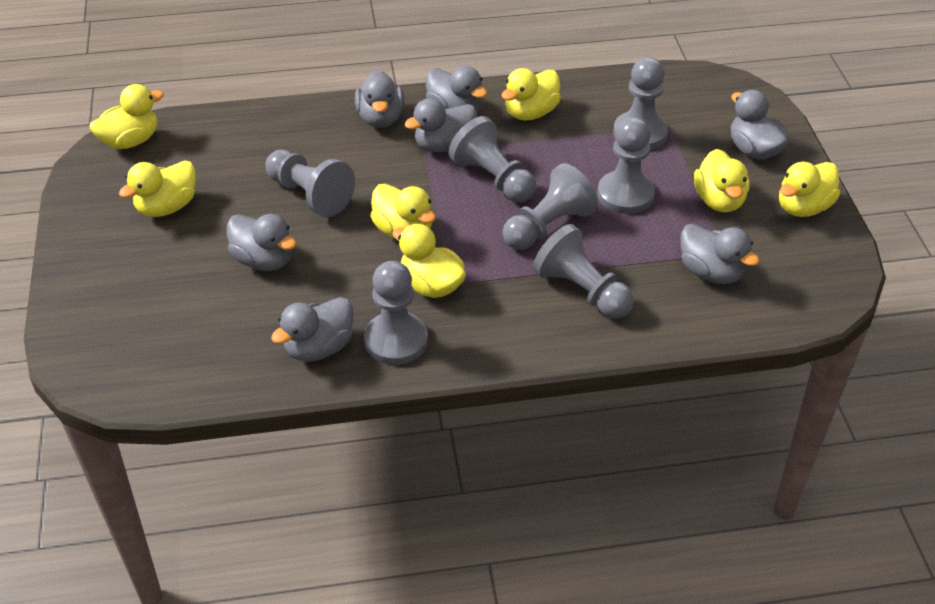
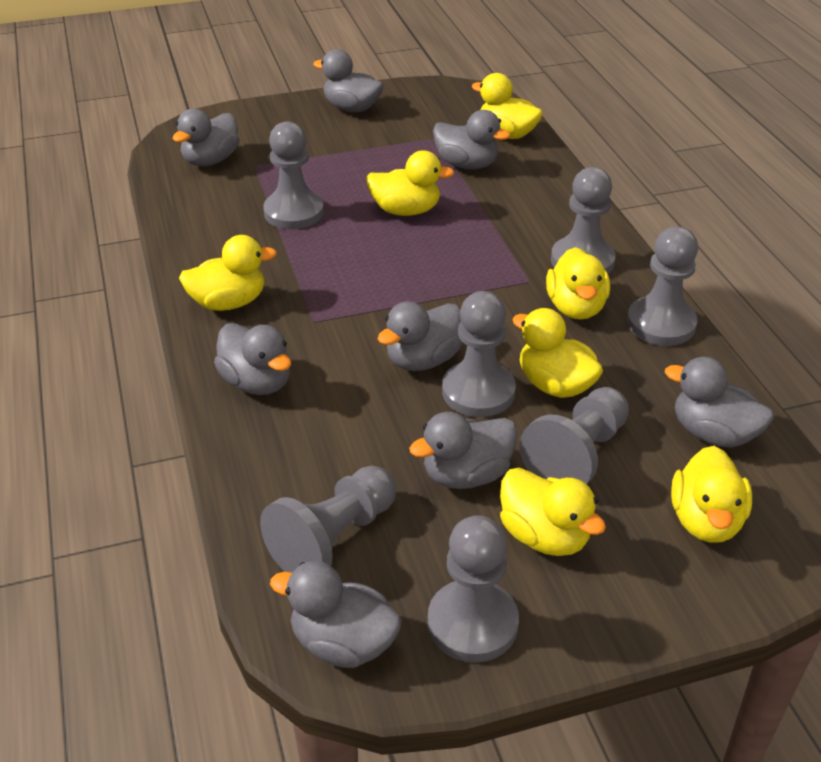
grey duck: 7 -> 8

